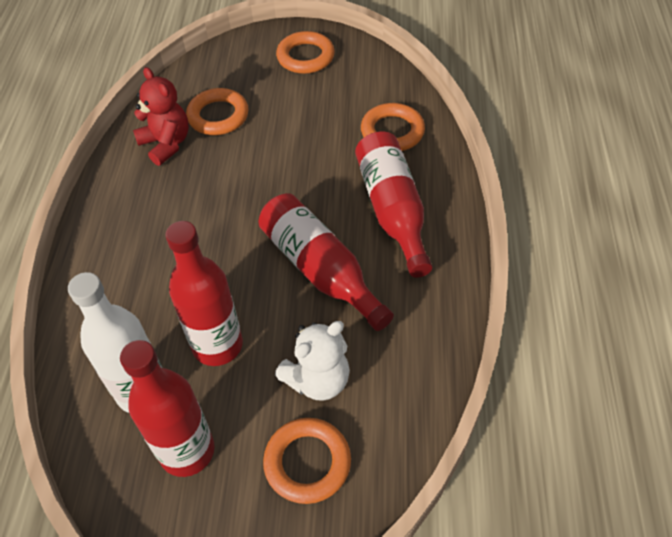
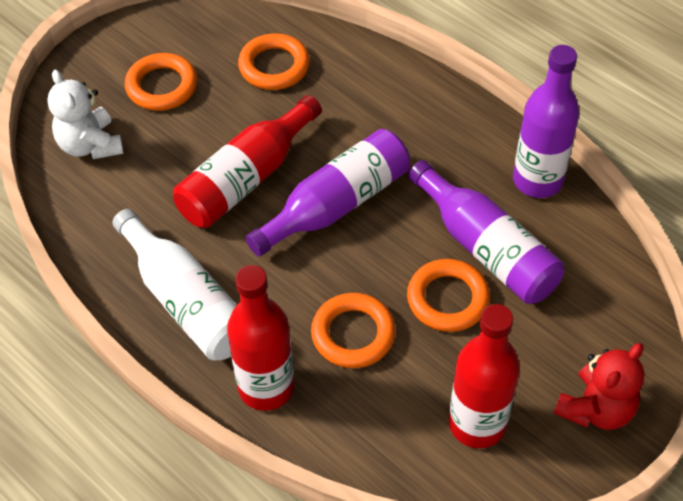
purple bottle: 0 -> 3
red bottle: 4 -> 3

